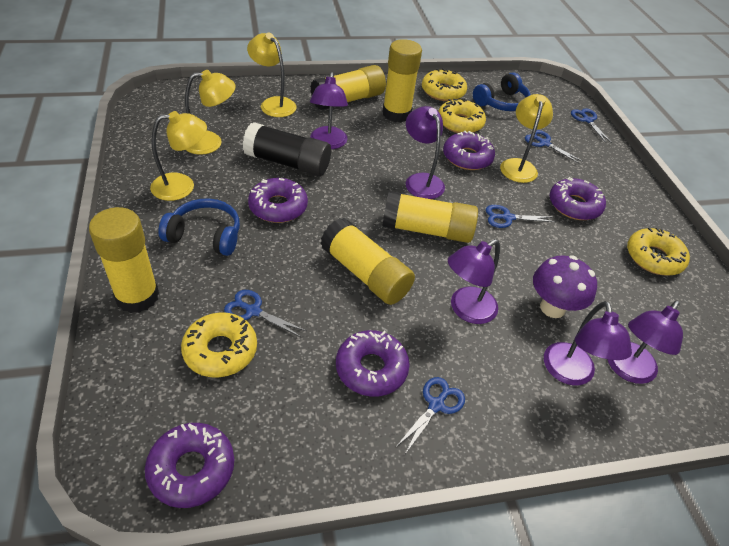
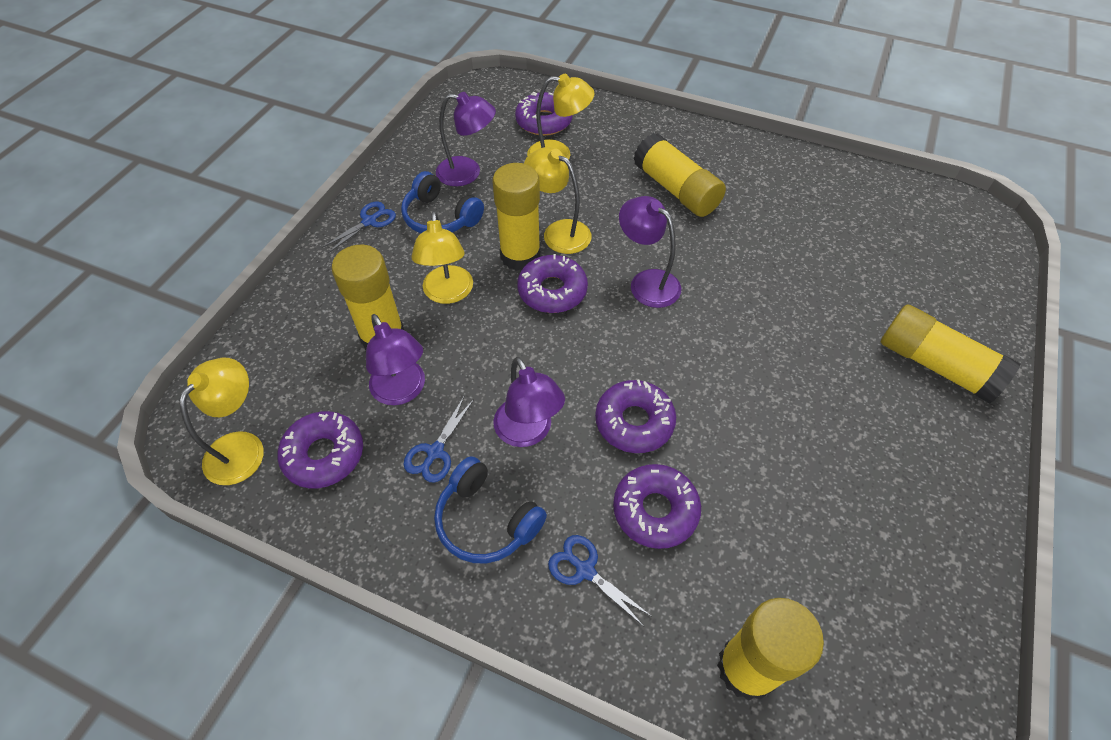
black glue stick: 1 -> 0
blue scissors: 5 -> 3
purple lamp: 5 -> 4
purple mushroom: 1 -> 0
yellow donut: 4 -> 0

